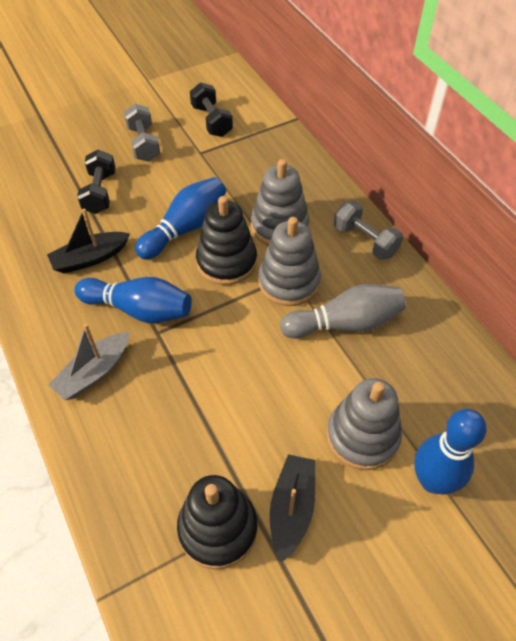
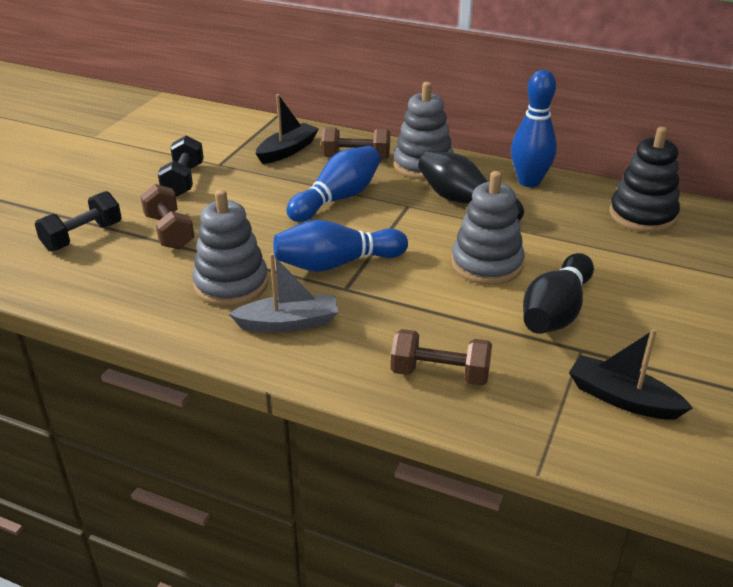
black bowling pin: 0 -> 2
black stacking toy: 2 -> 1
brown dumbbell: 0 -> 3
grey bowling pin: 1 -> 0
grey dumbbell: 2 -> 0

